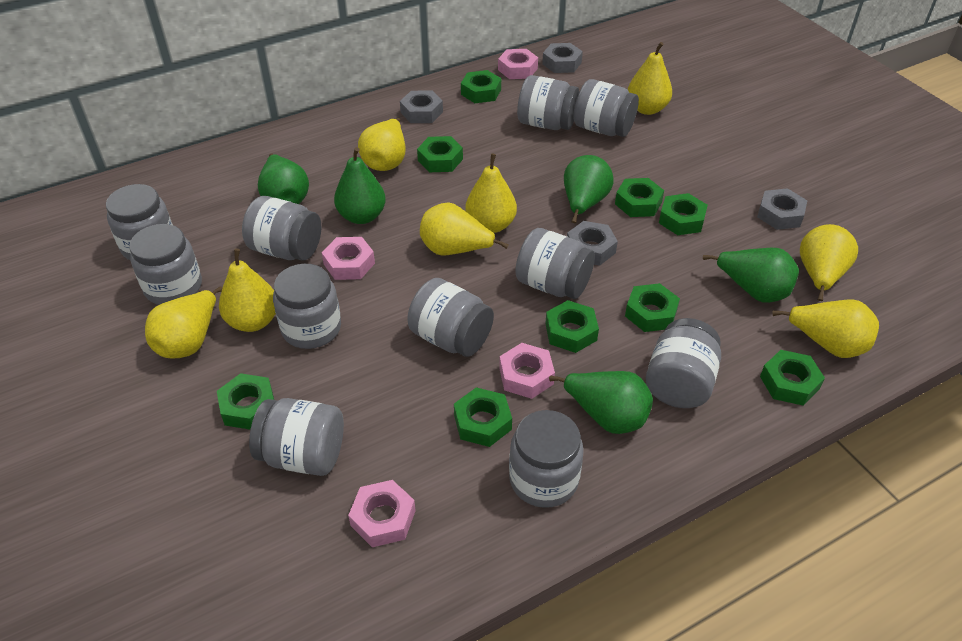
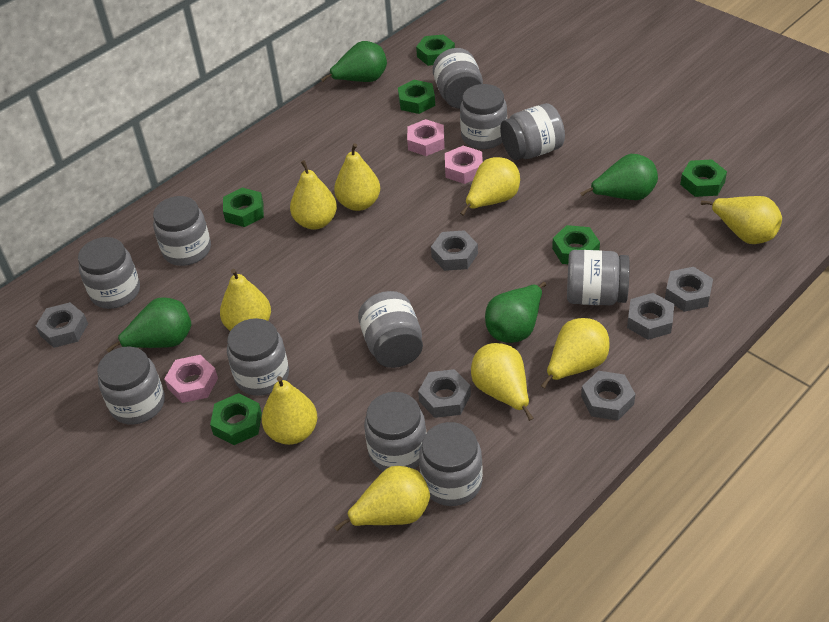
green nut: 9 -> 6
green pear: 5 -> 4
grey nut: 4 -> 6
pink nut: 4 -> 3
yellow pear: 8 -> 9

